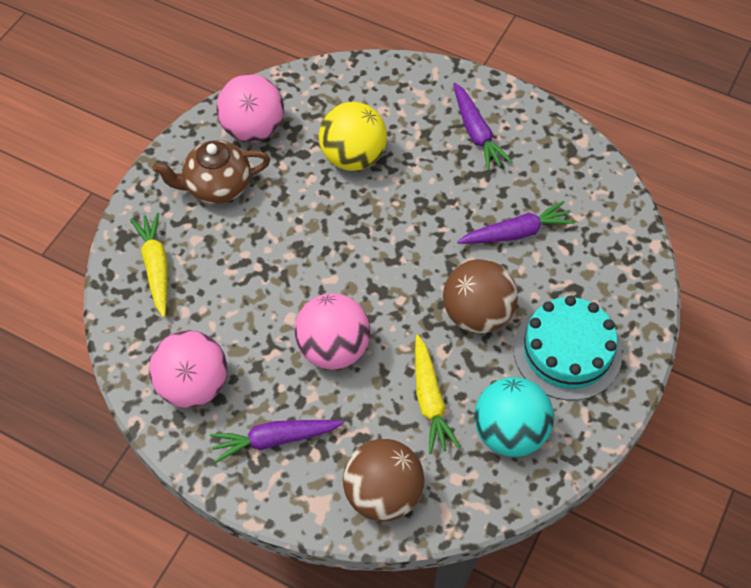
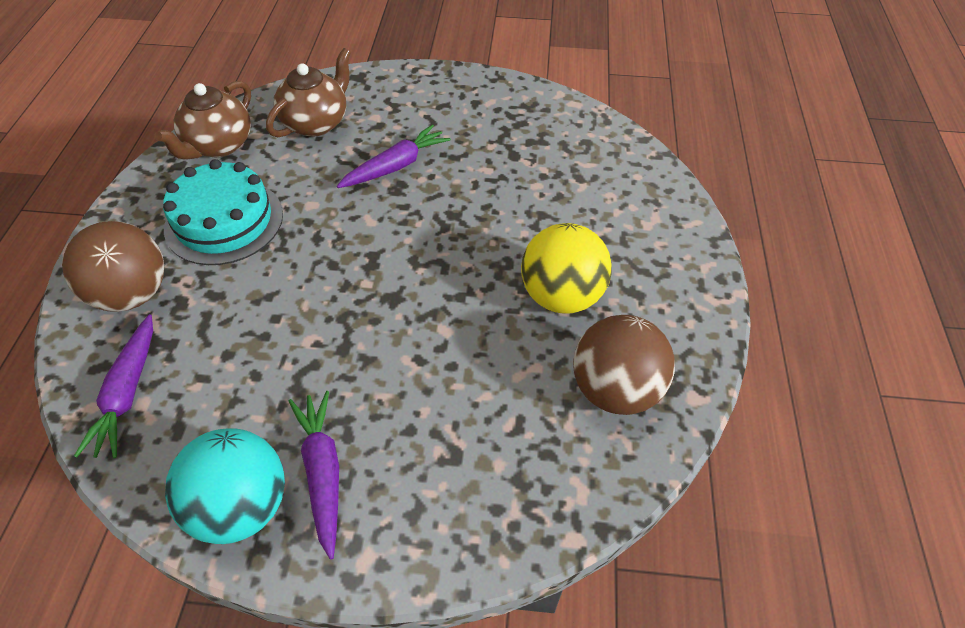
brown teapot: 1 -> 2
pink ball: 3 -> 0
yellow carrot: 2 -> 0

